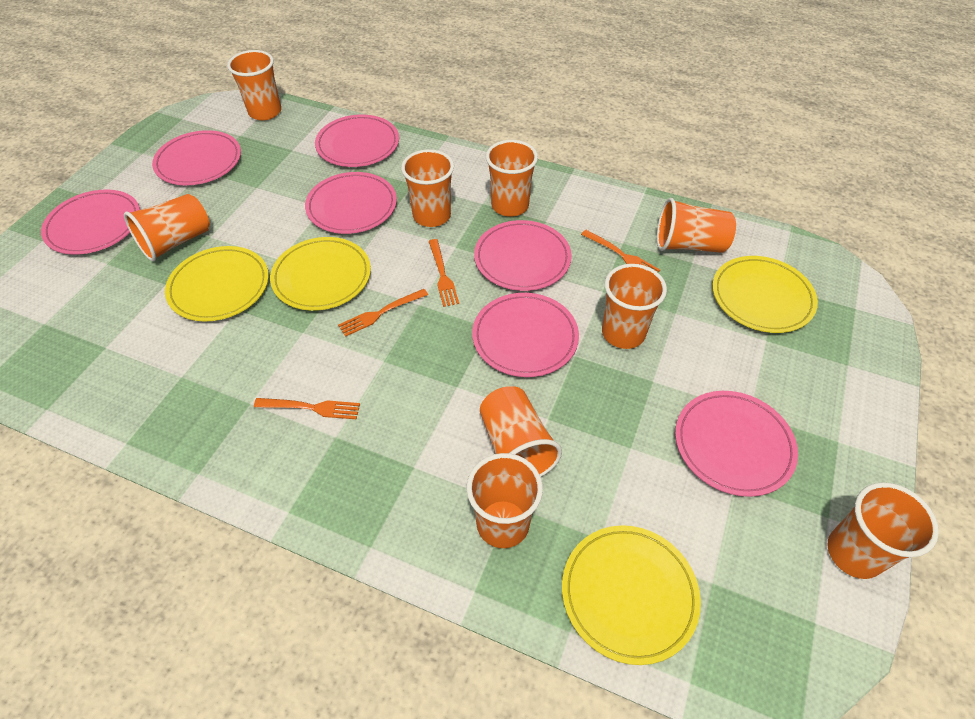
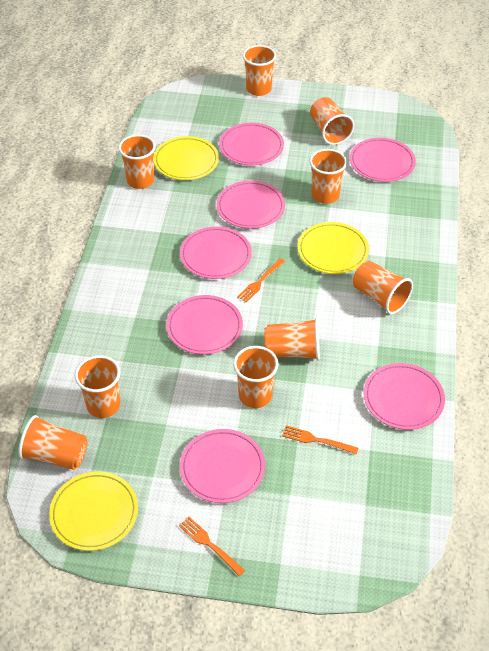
orange fork: 4 -> 3
yellow plate: 4 -> 3

